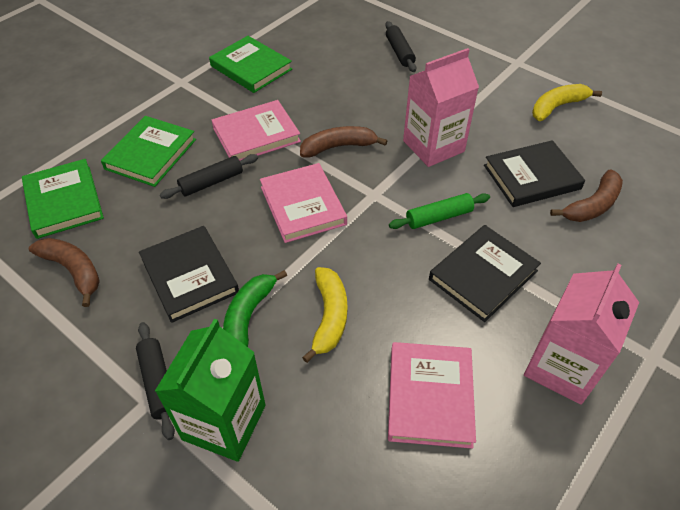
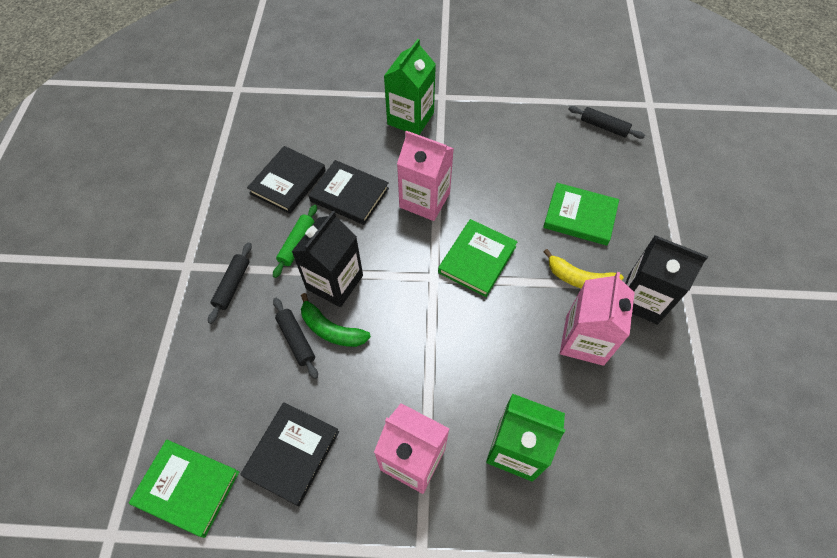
black carton: 0 -> 2
brown banana: 3 -> 0
green carton: 1 -> 2
pink book: 3 -> 0
pink carton: 2 -> 3
yellow banana: 2 -> 1

